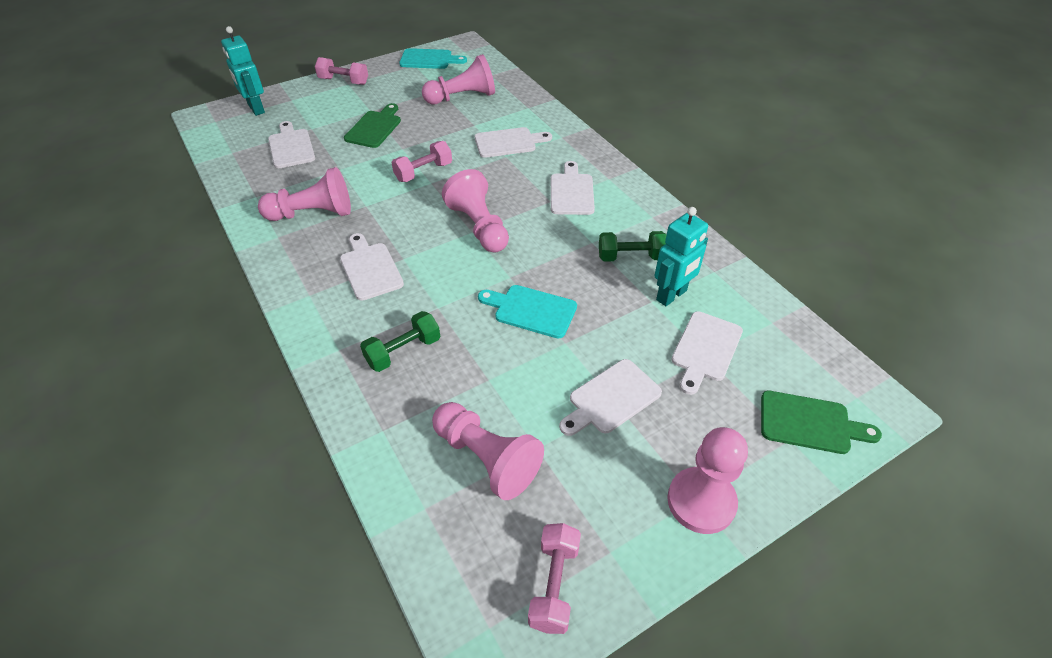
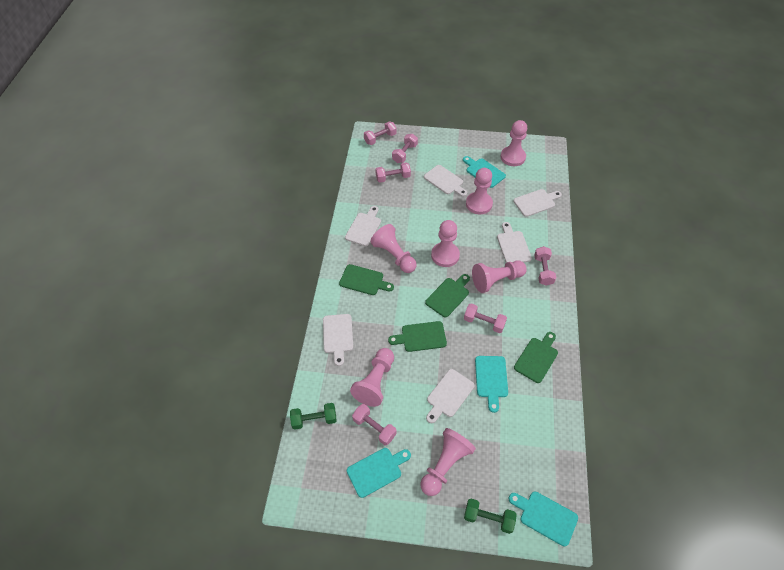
green cutting board: 2 -> 4
pink dumbbell: 3 -> 6
pink pawn: 5 -> 7
turquoise cutting board: 2 -> 4
turquoise robot: 2 -> 0

